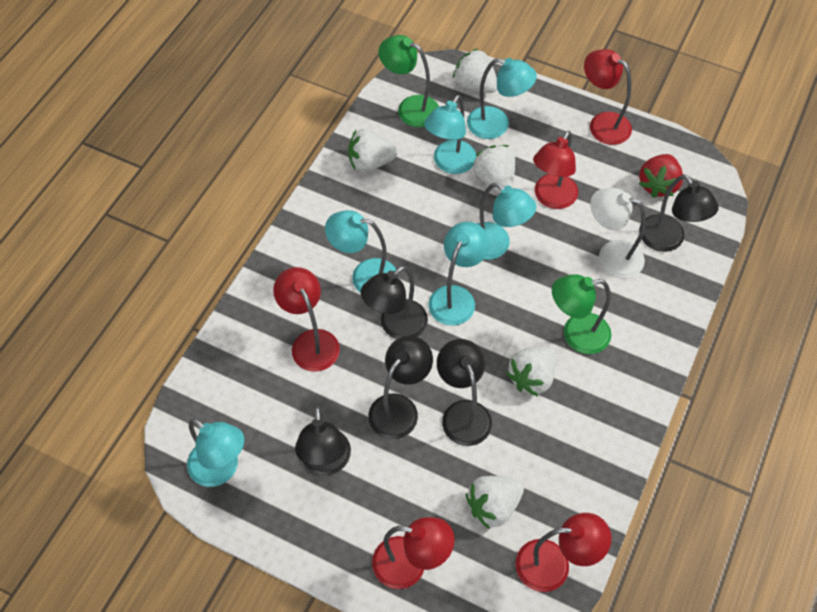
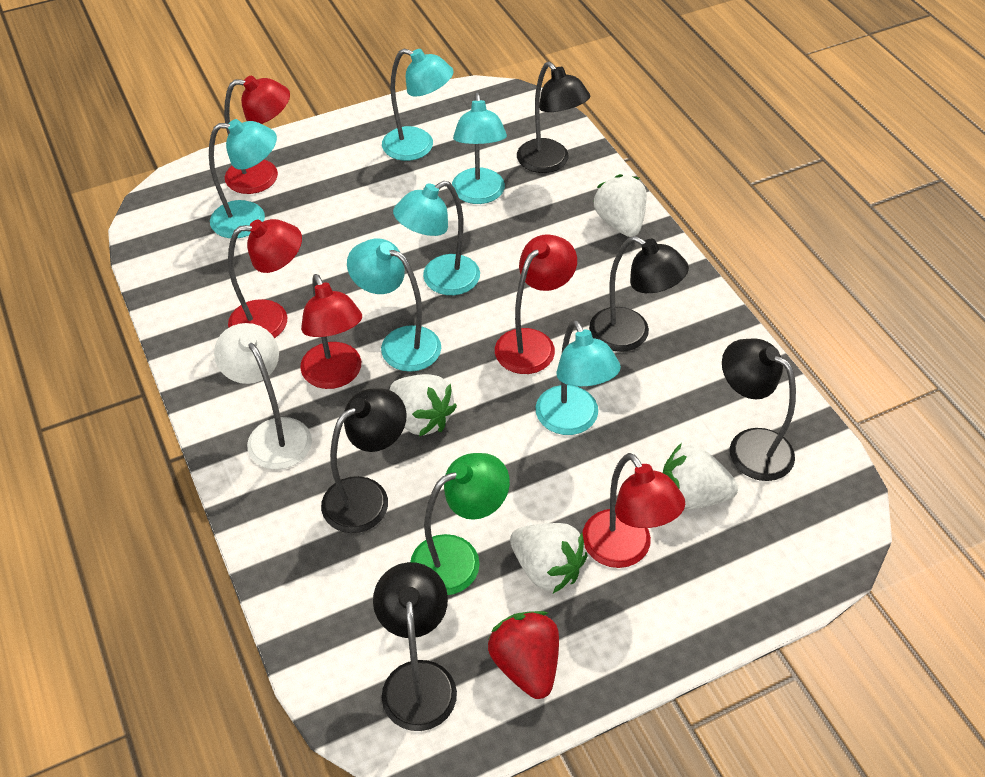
green lamp: 2 -> 1
white strawberry: 5 -> 4

